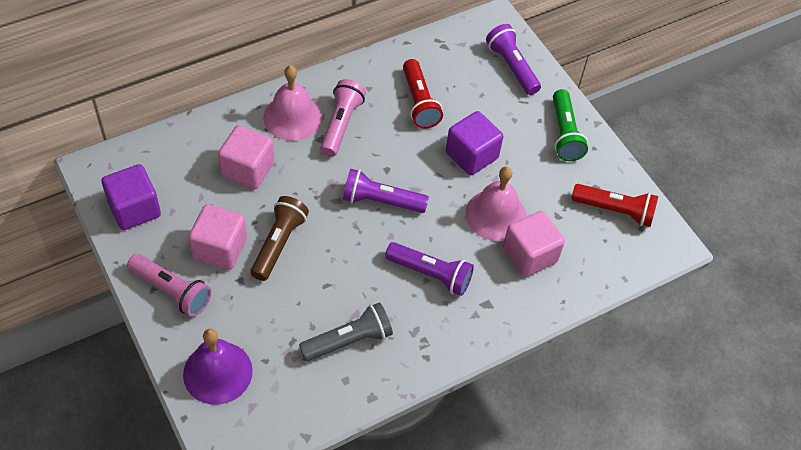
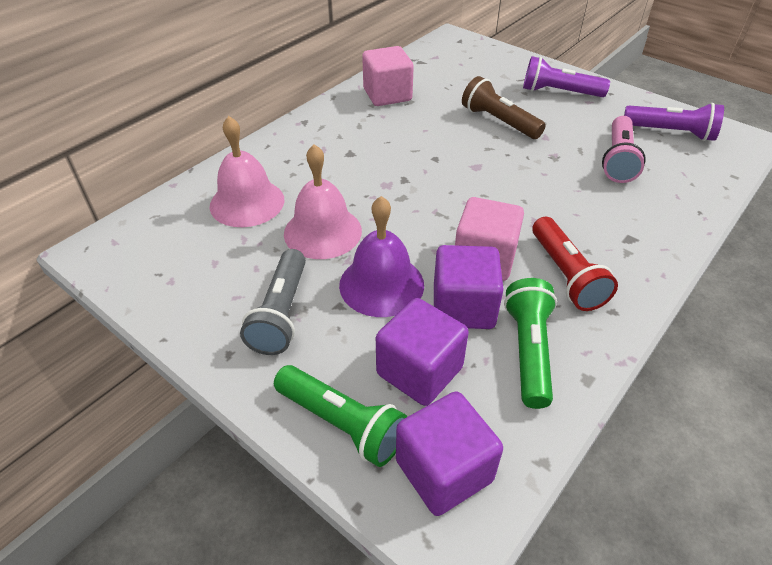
green flashlight: 1 -> 2
pink cube: 3 -> 2
pink flashlight: 2 -> 1
purple cube: 2 -> 3
purple flashlight: 3 -> 2
red flashlight: 2 -> 1

